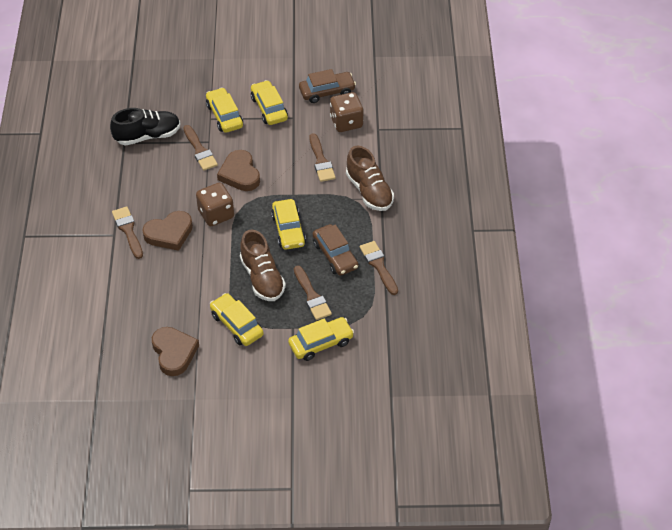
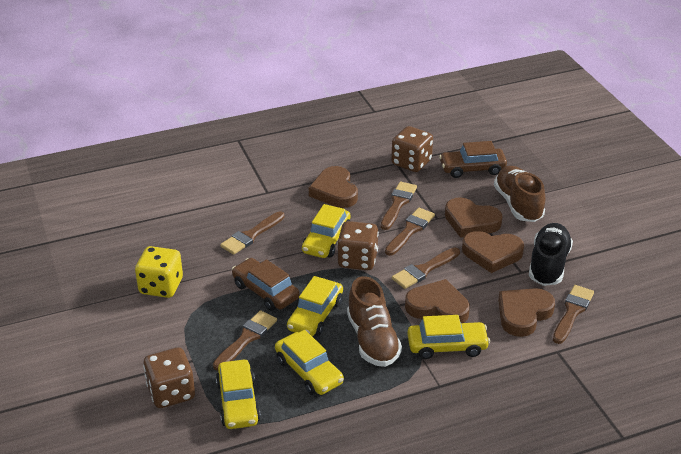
brown brush: 5 -> 6
brown dice: 2 -> 3
brown heart: 3 -> 5
yellow dice: 0 -> 1

